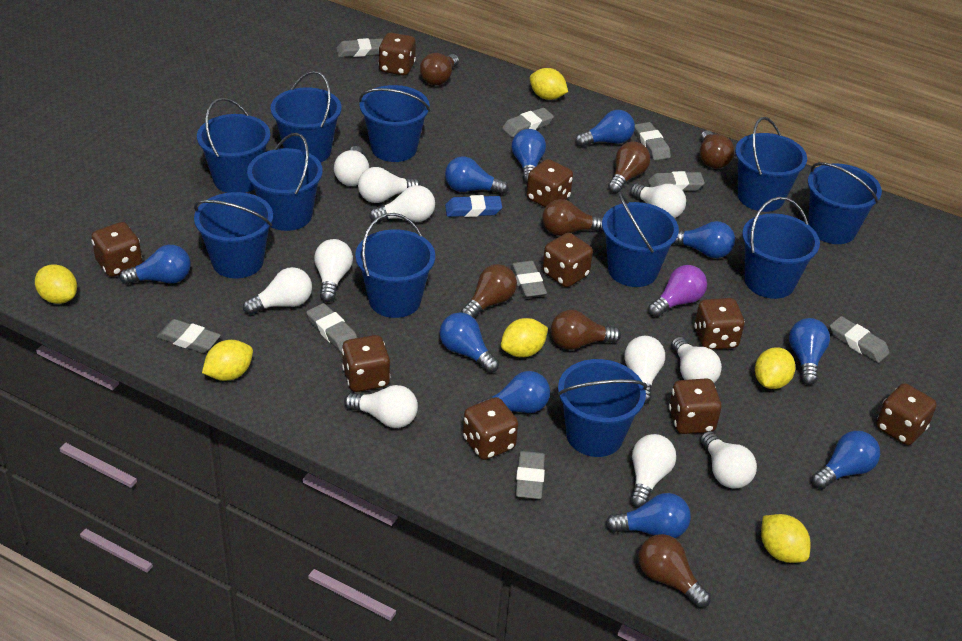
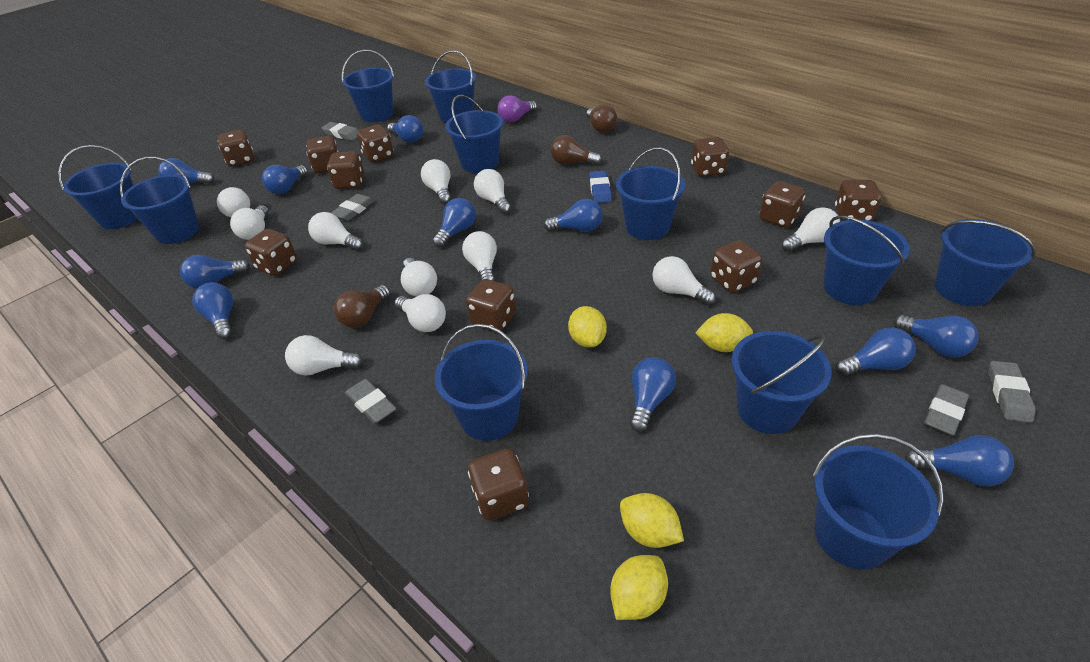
blue light bulb: 10 -> 11
brown dice: 9 -> 11
brown light bulb: 7 -> 3
grey eraser: 9 -> 5
yellow lemon: 6 -> 4

